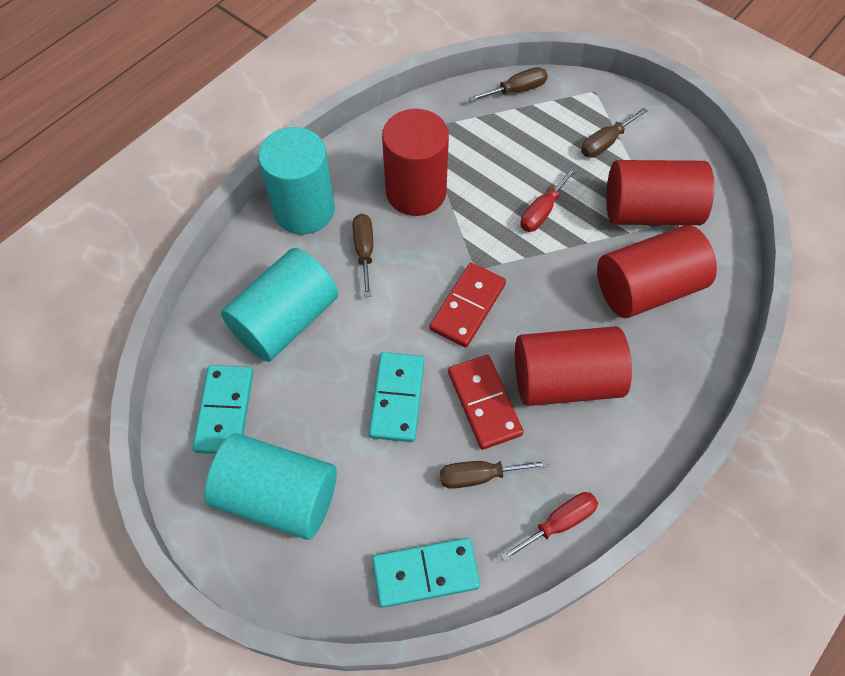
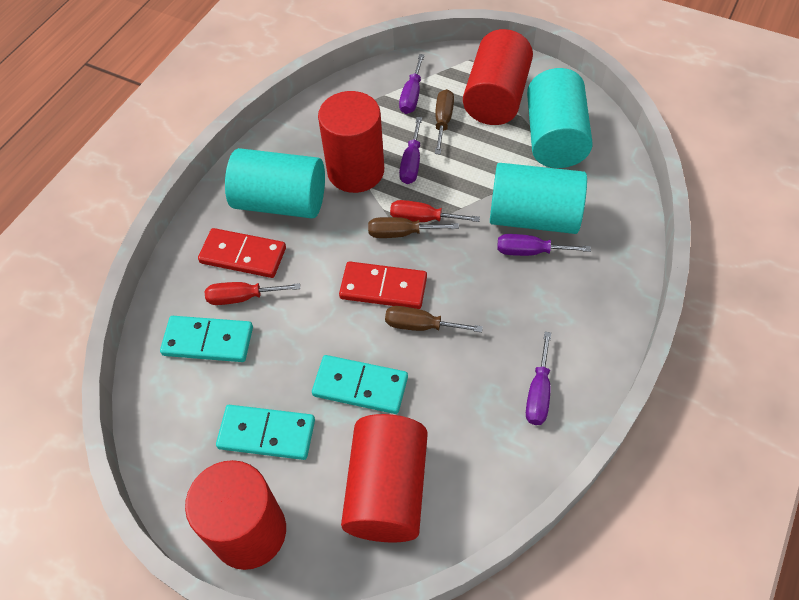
brown screwdriver: 4 -> 3
purple screwdriver: 0 -> 4

